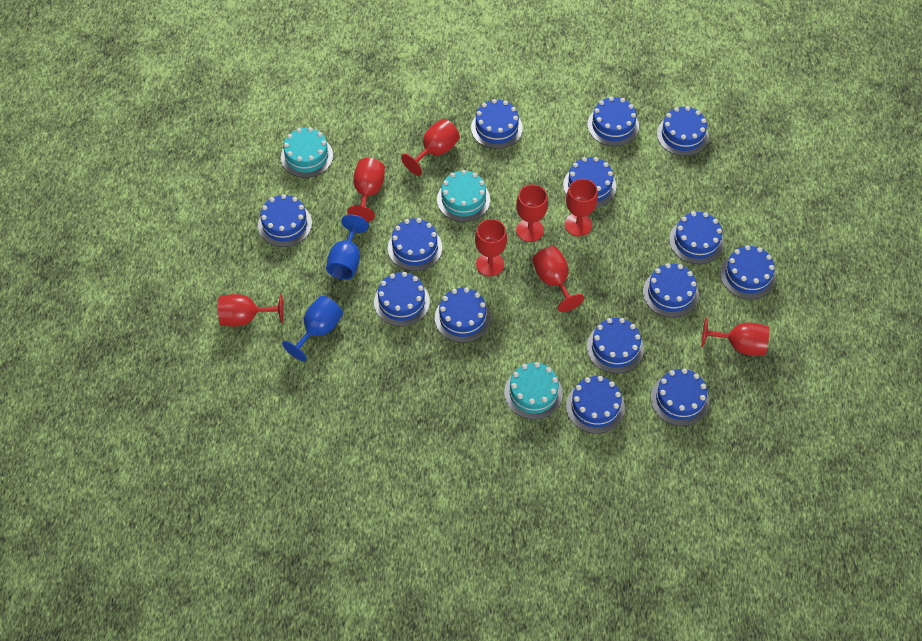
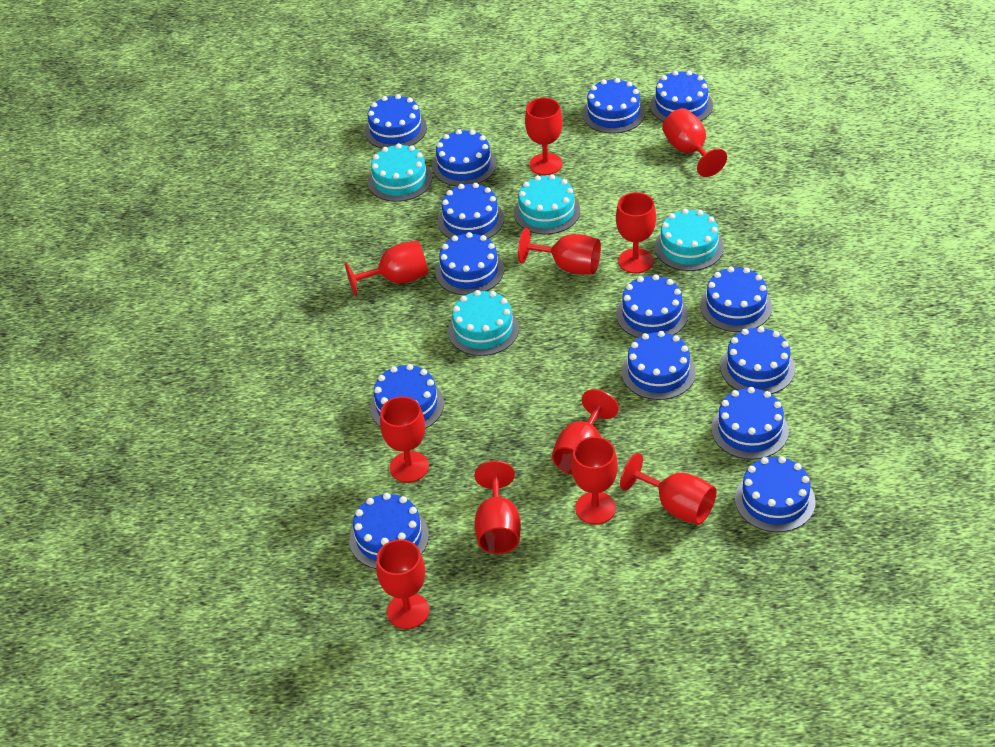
blue goblet: 2 -> 0
red goblet: 8 -> 11
turquoise cake: 3 -> 4

